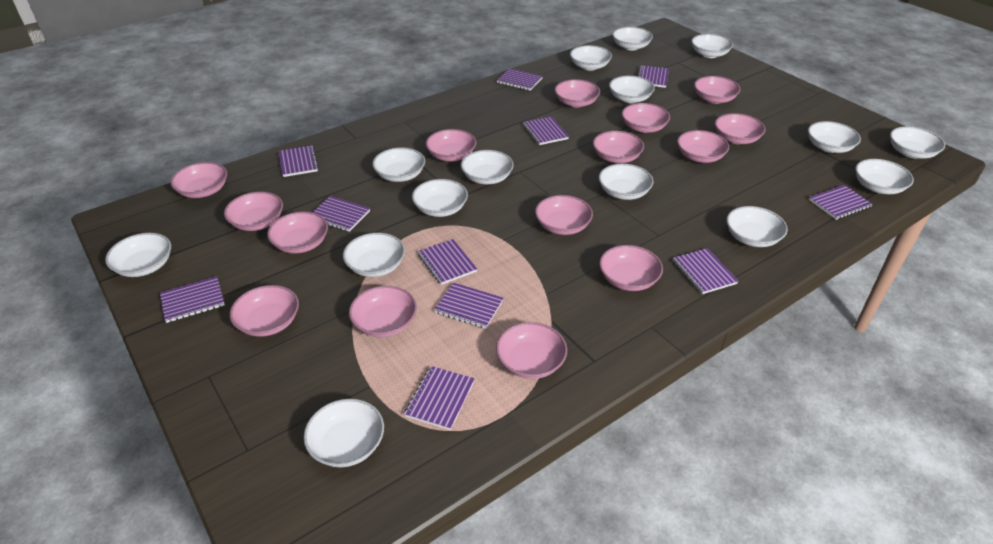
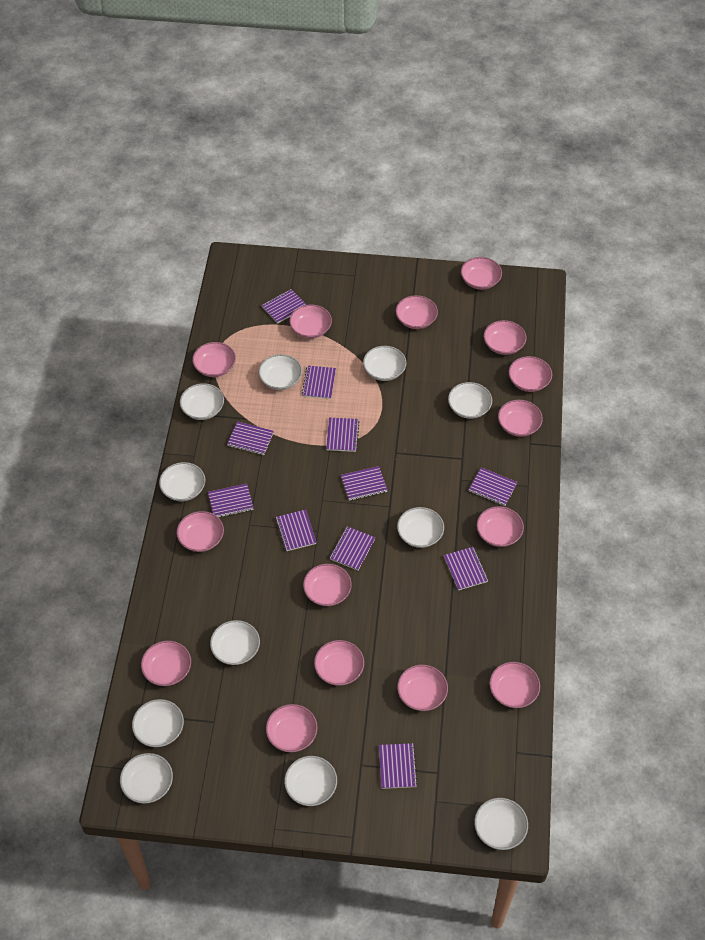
white bowl: 15 -> 11

